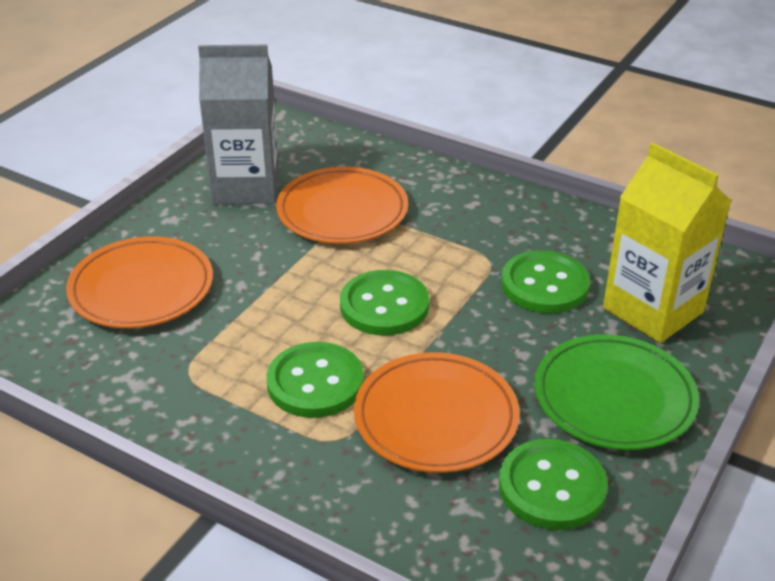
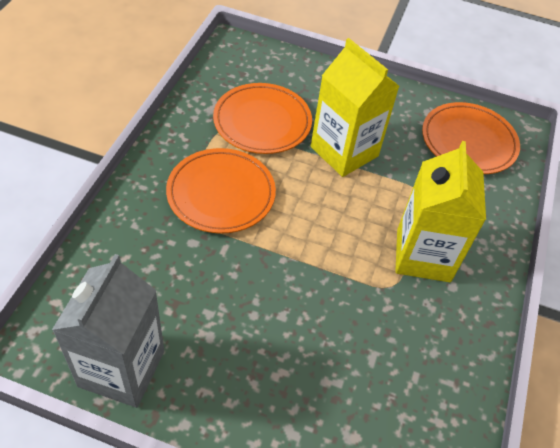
green button: 4 -> 0
green plate: 1 -> 0
yellow carton: 1 -> 2

